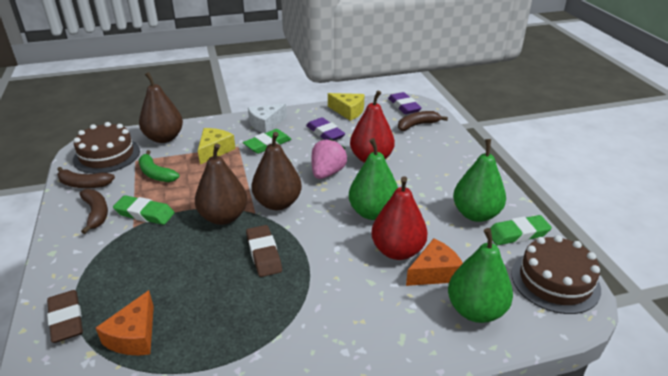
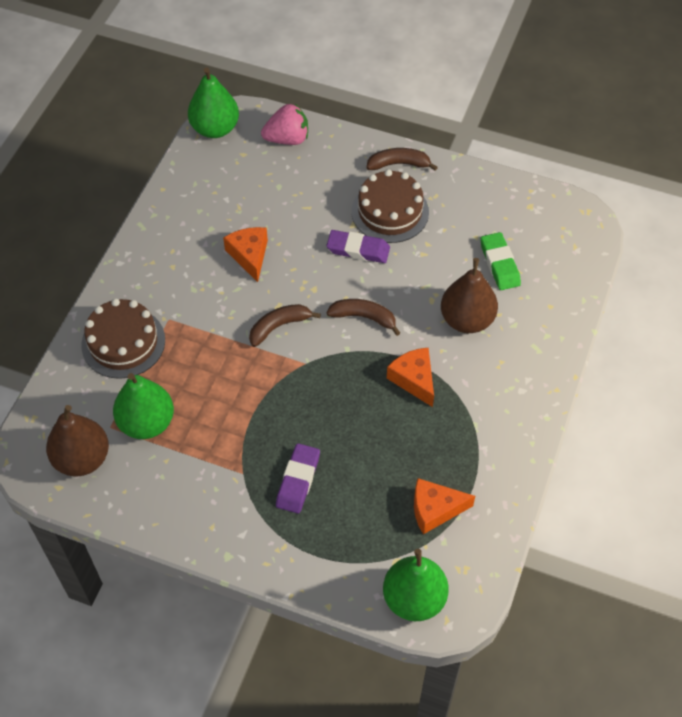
brown eraser: 2 -> 0
brown pear: 3 -> 2
green banana: 1 -> 0
green eraser: 3 -> 1
orange cheese: 2 -> 3
red pear: 2 -> 0
white cheese: 1 -> 0
yellow cheese: 2 -> 0

